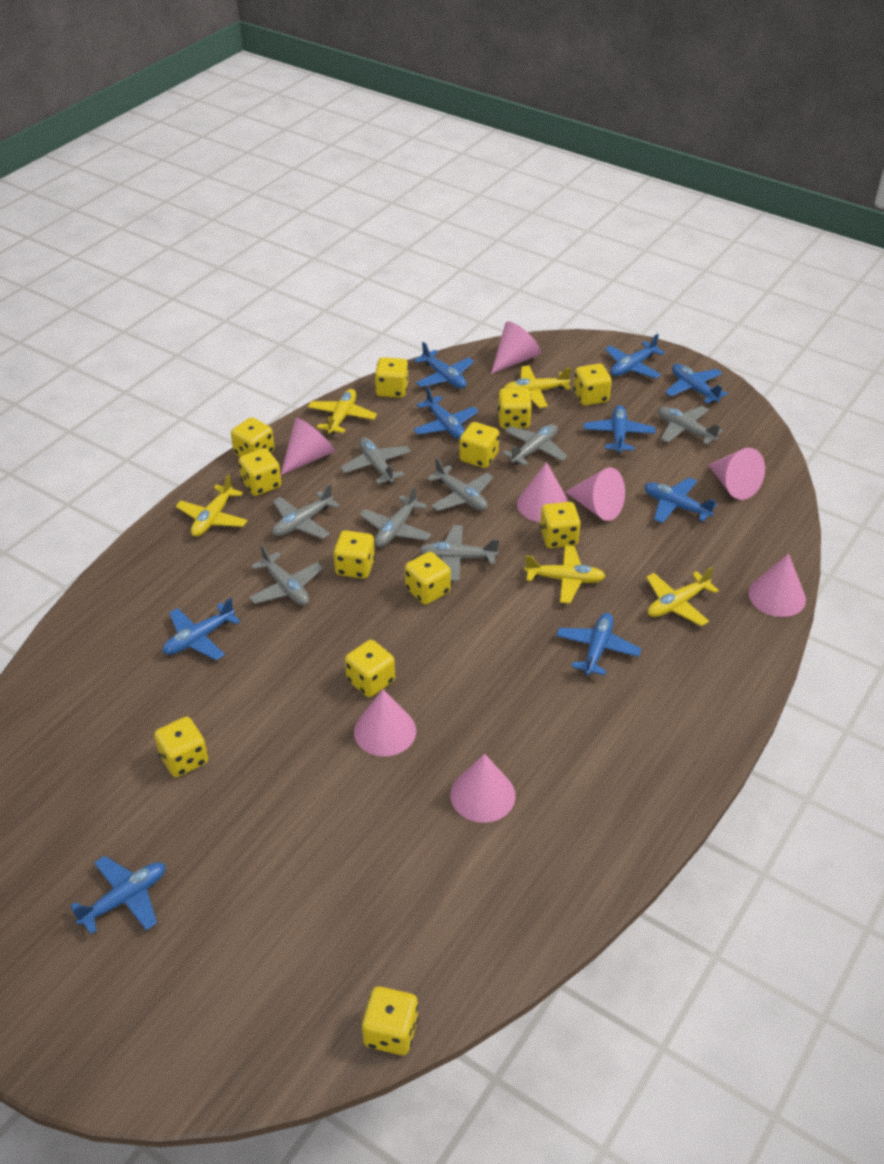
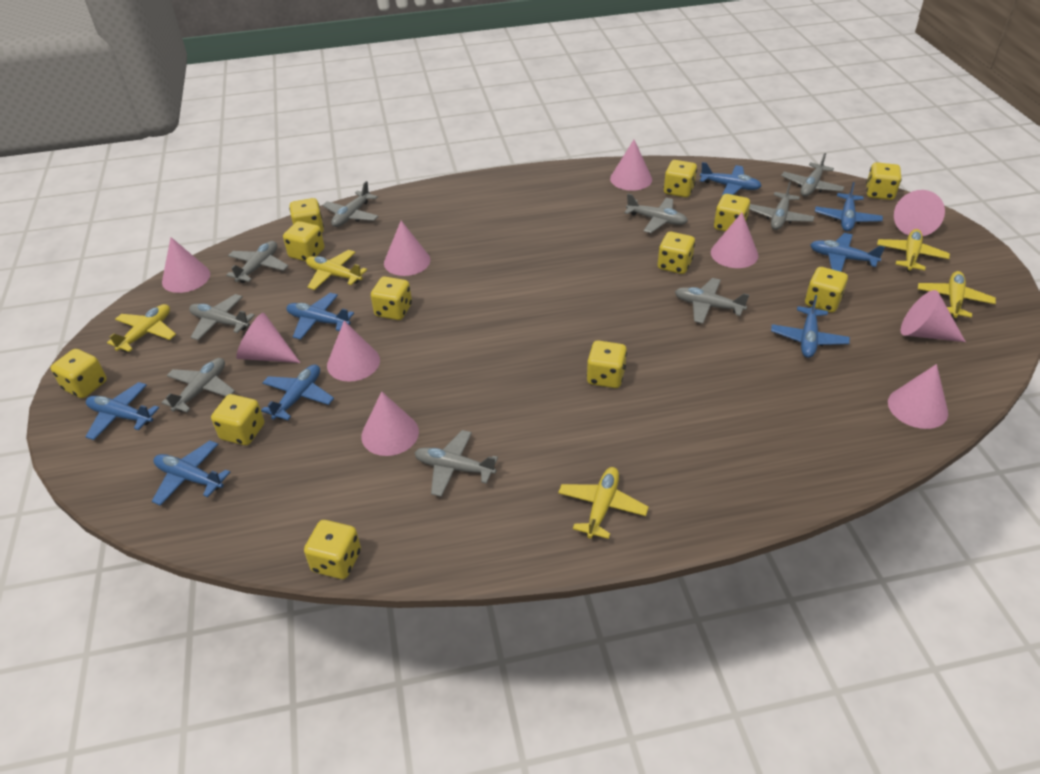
blue plane: 9 -> 8
grey plane: 8 -> 9
pink cone: 8 -> 10

